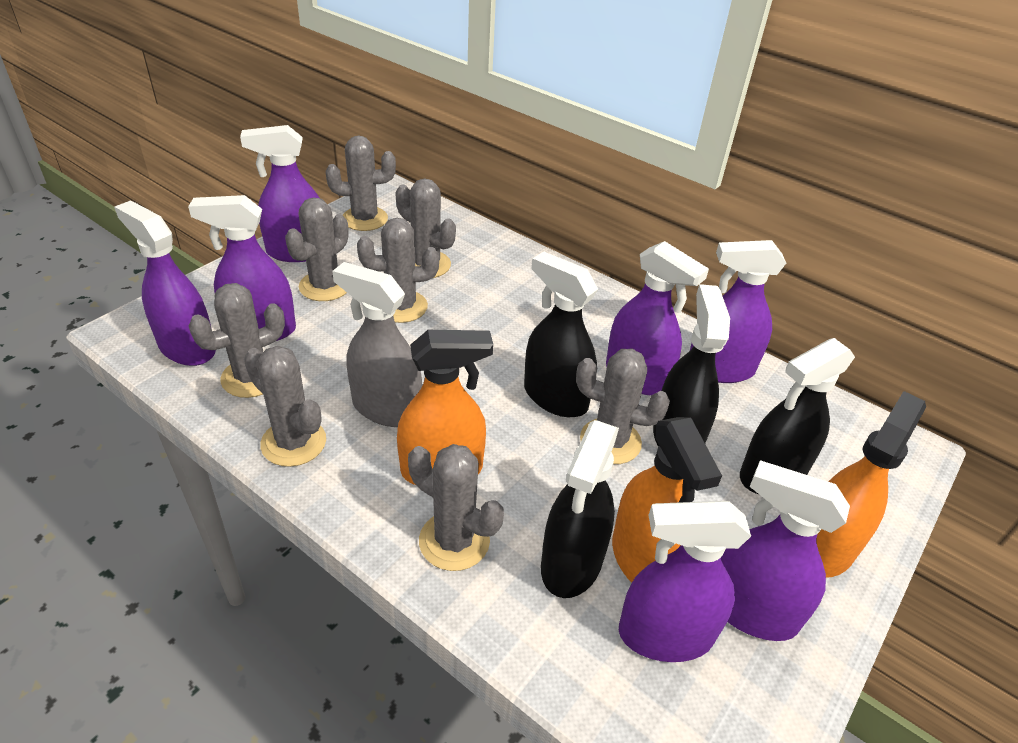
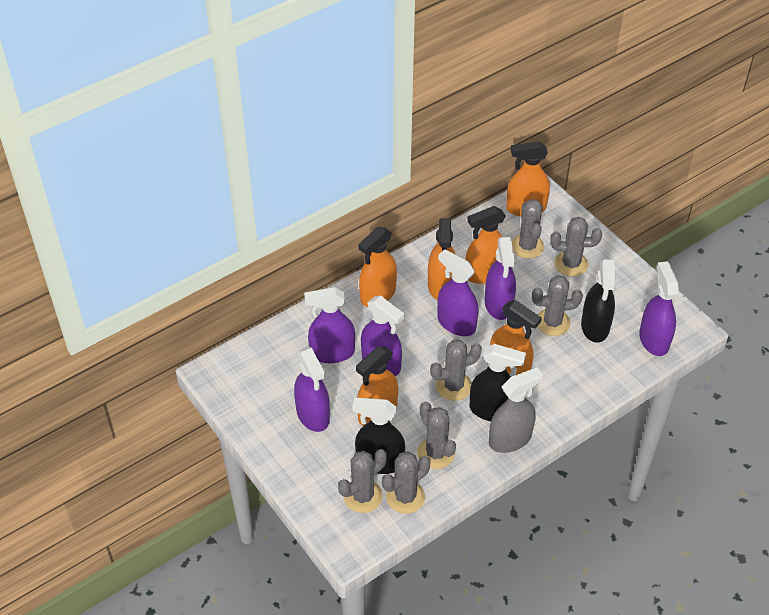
black spray bottle: 4 -> 3
grey cactus: 8 -> 7
orange spray bottle: 3 -> 6
purple spray bottle: 7 -> 6

